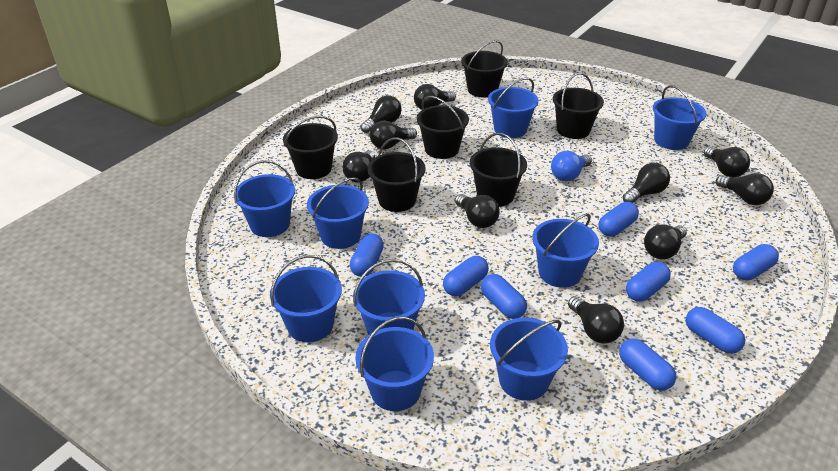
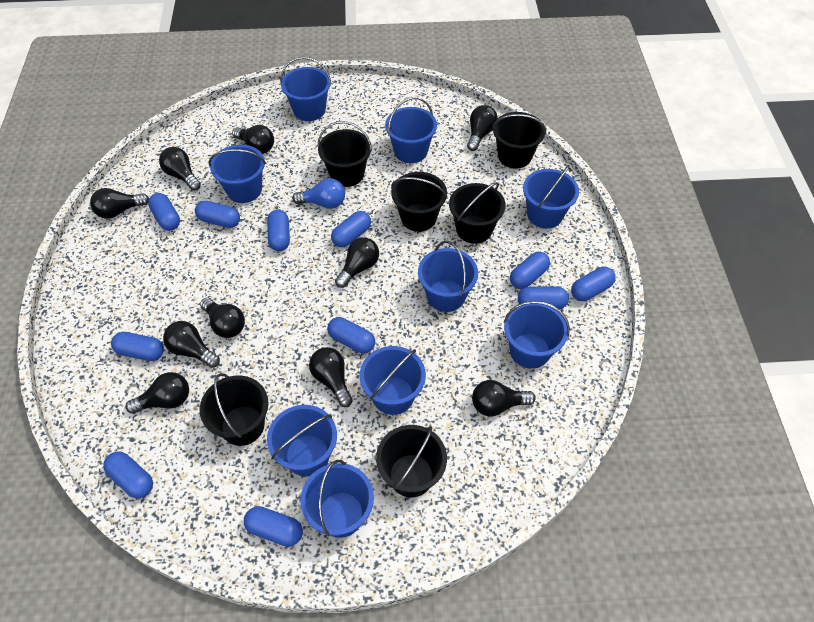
blue capsule: 8 -> 11

